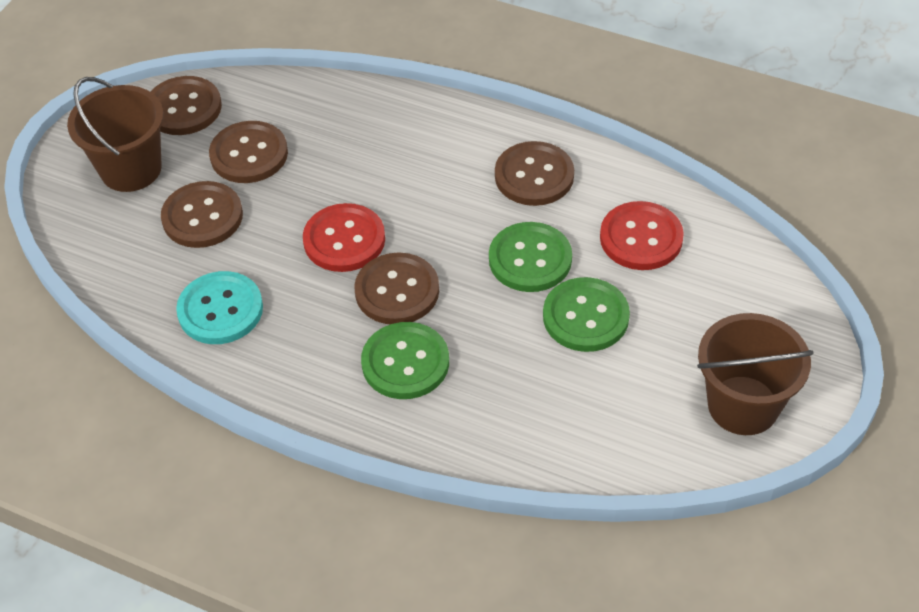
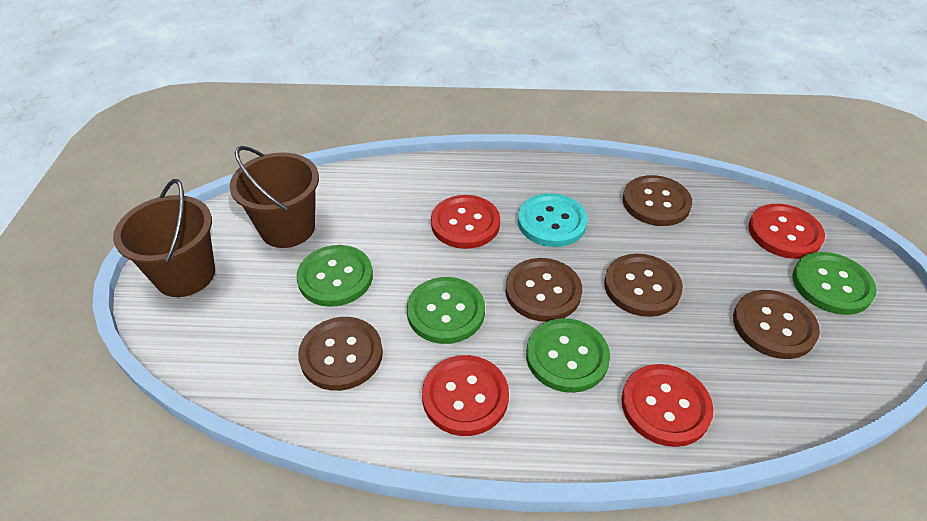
green button: 3 -> 4
red button: 2 -> 4

